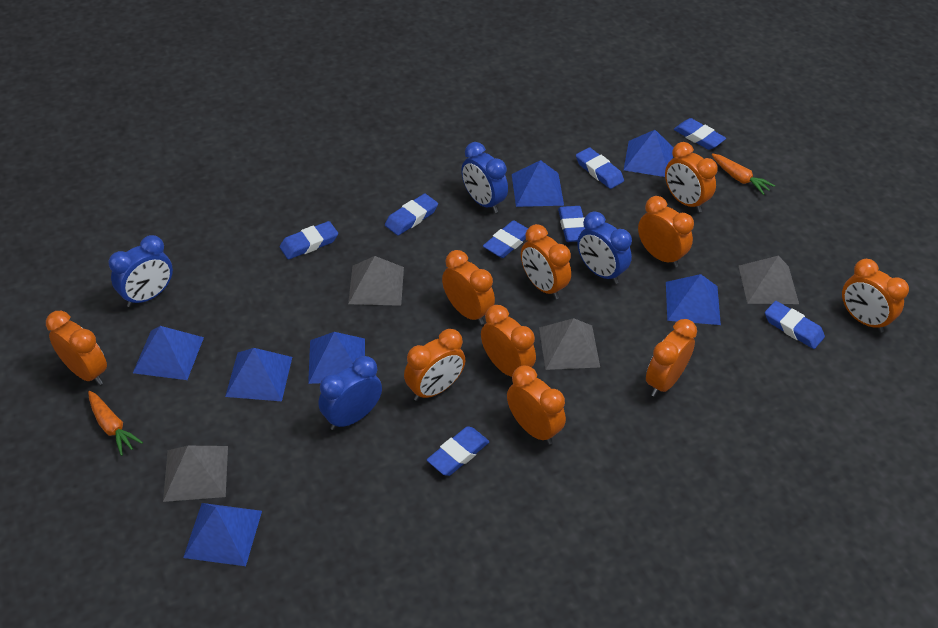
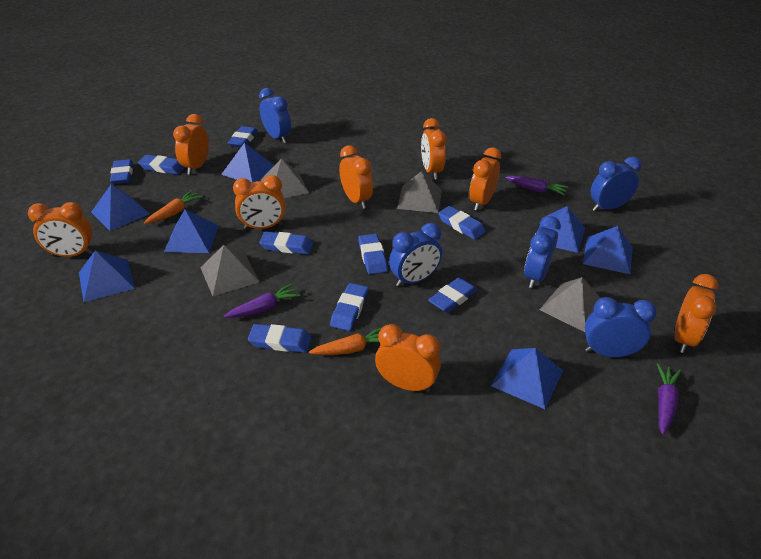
blue clock: 4 -> 5
blue eraser: 8 -> 9
orange clock: 10 -> 8
purple carrot: 0 -> 3

